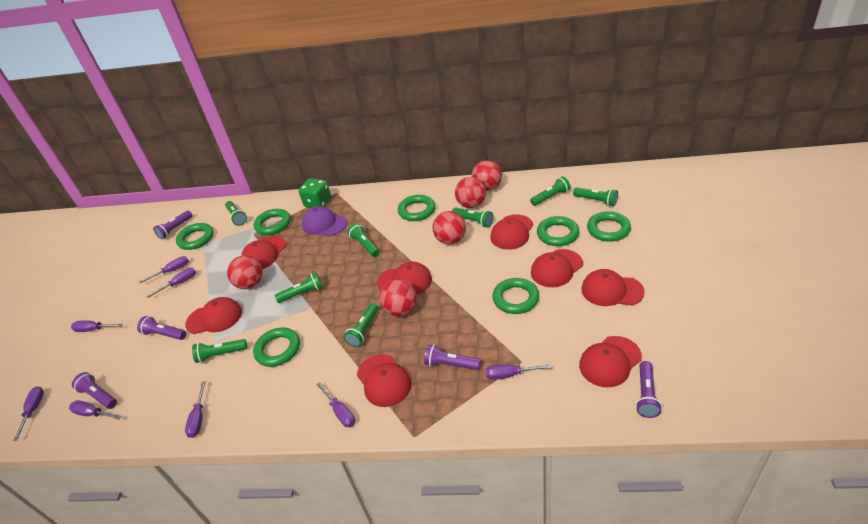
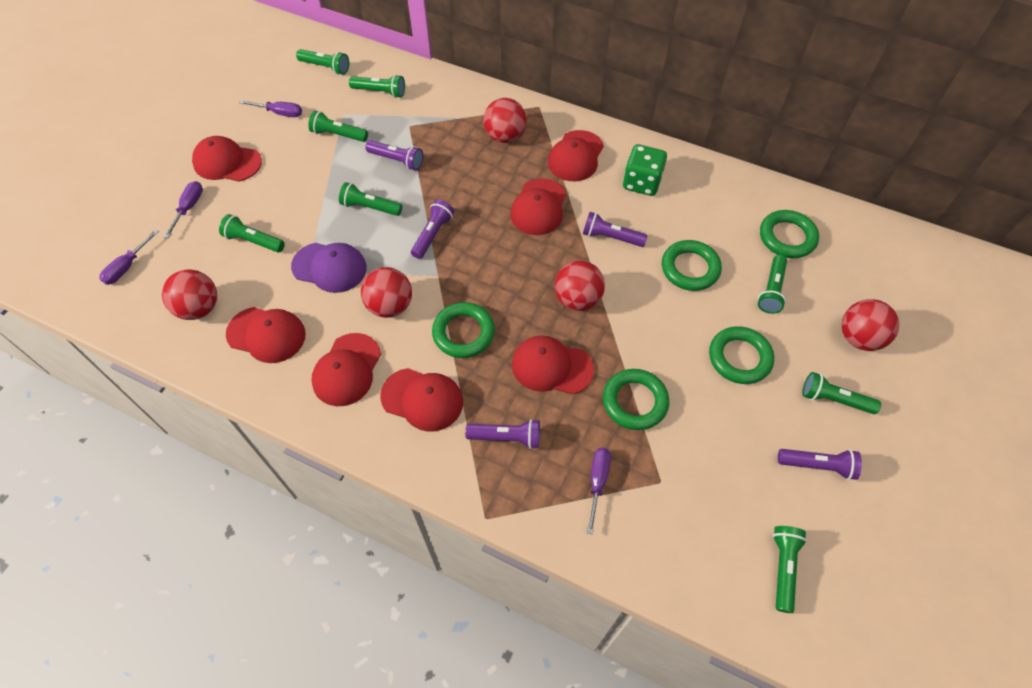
green ring: 7 -> 5
purple screwdriver: 8 -> 4
red cap: 8 -> 7

